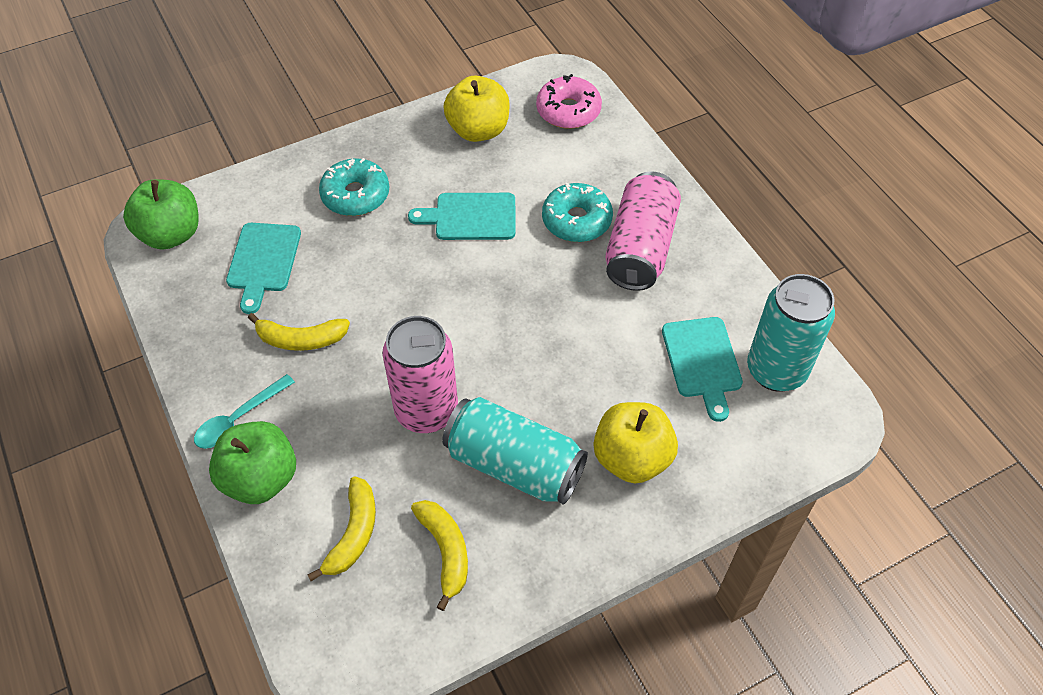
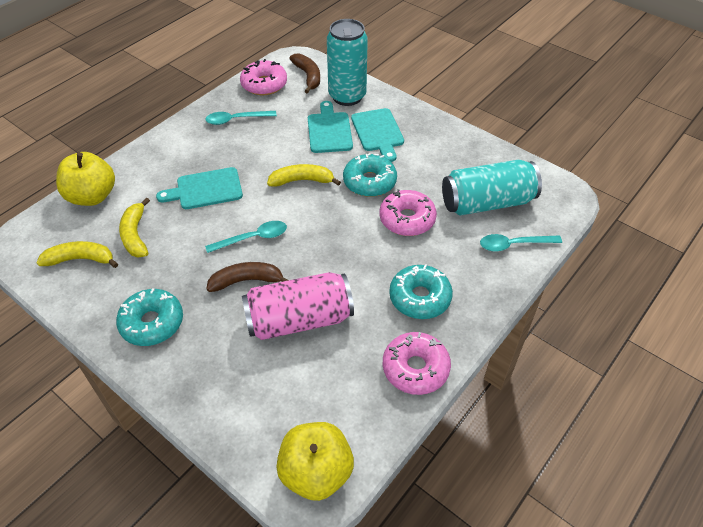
brown banana: 0 -> 2
green apple: 2 -> 0
pink can: 2 -> 1
pink donut: 1 -> 3
turquoise donut: 2 -> 3
turquoise spoon: 1 -> 3

